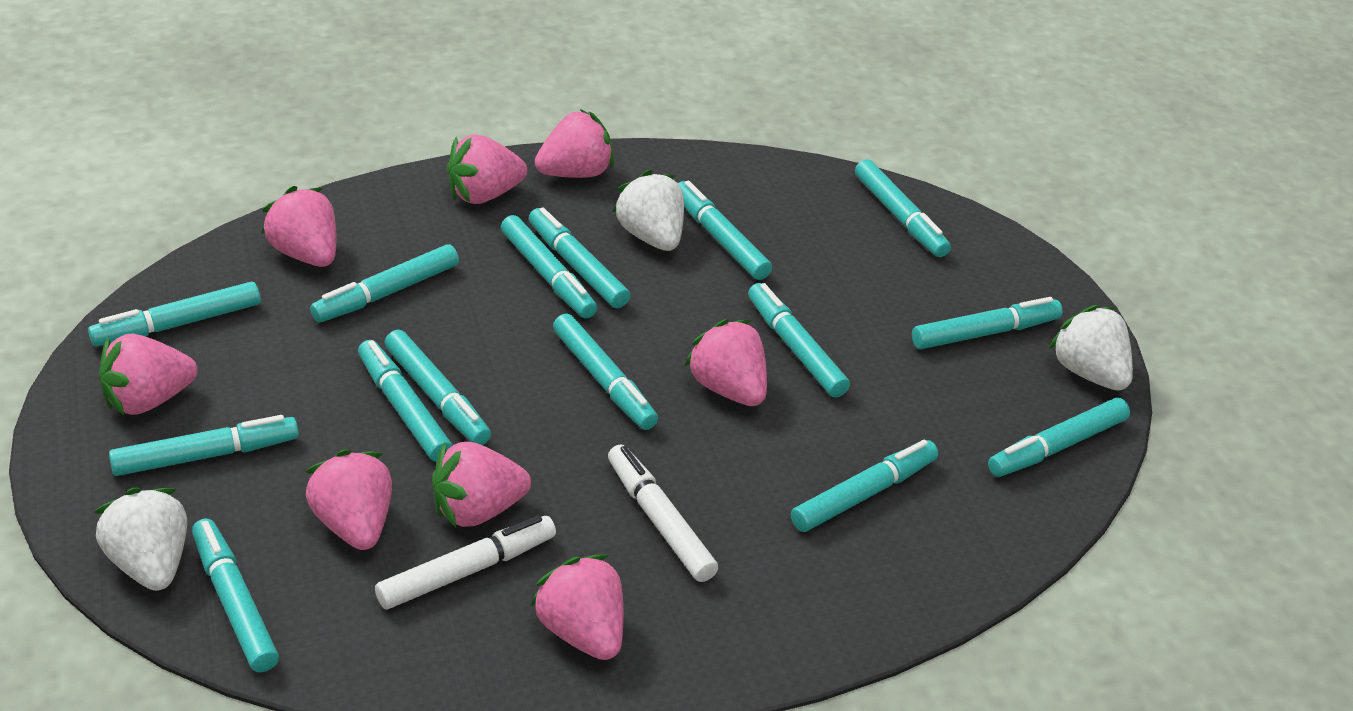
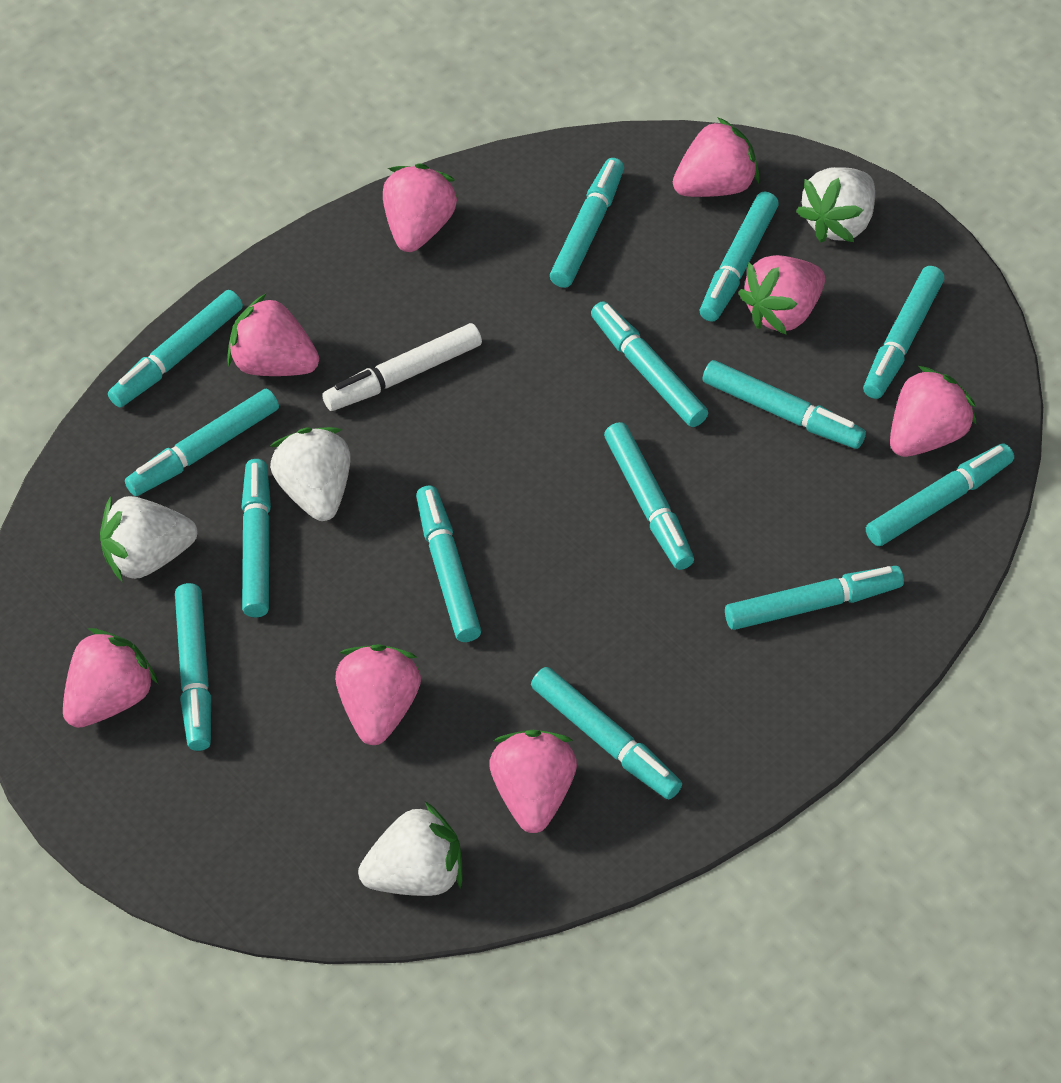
turquoise marker: 15 -> 14
white marker: 2 -> 1
white strawberry: 3 -> 4

